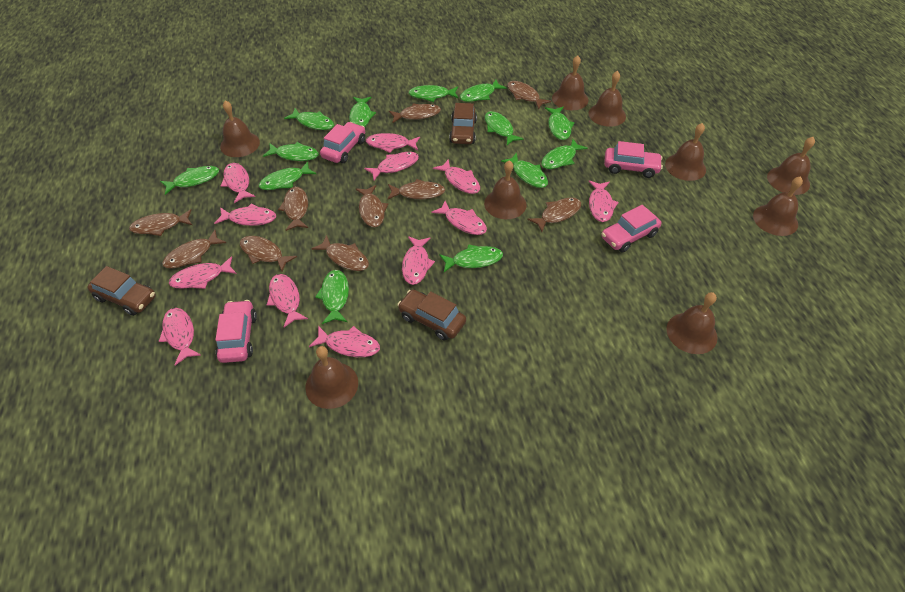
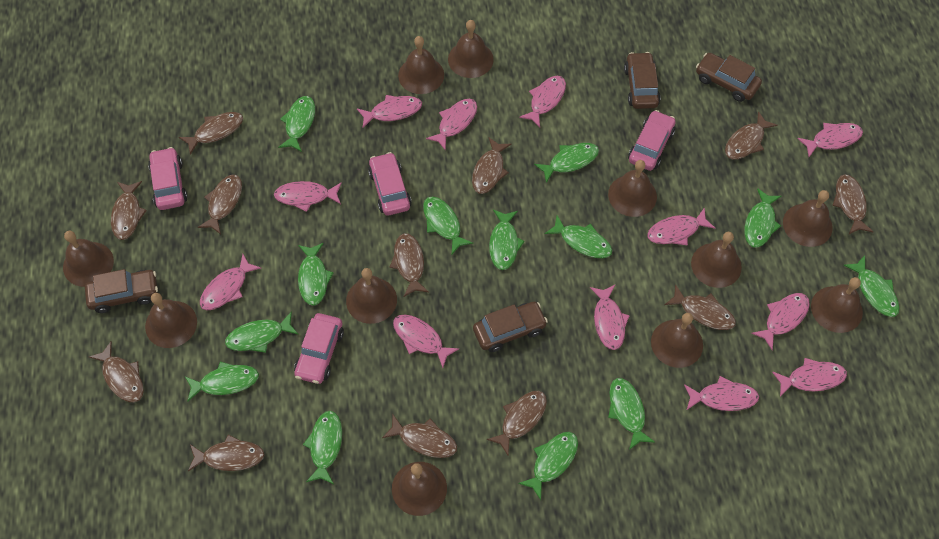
brown bell: 9 -> 11
brown car: 3 -> 4
brown fish: 10 -> 12

